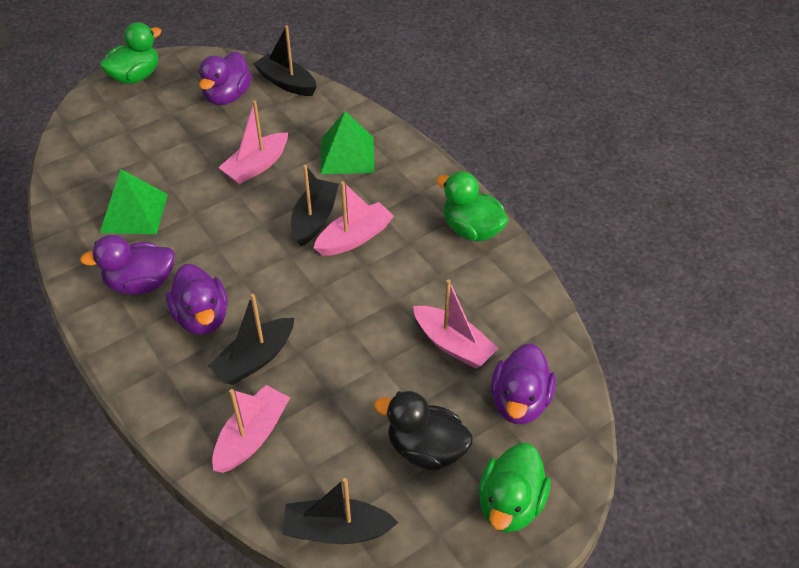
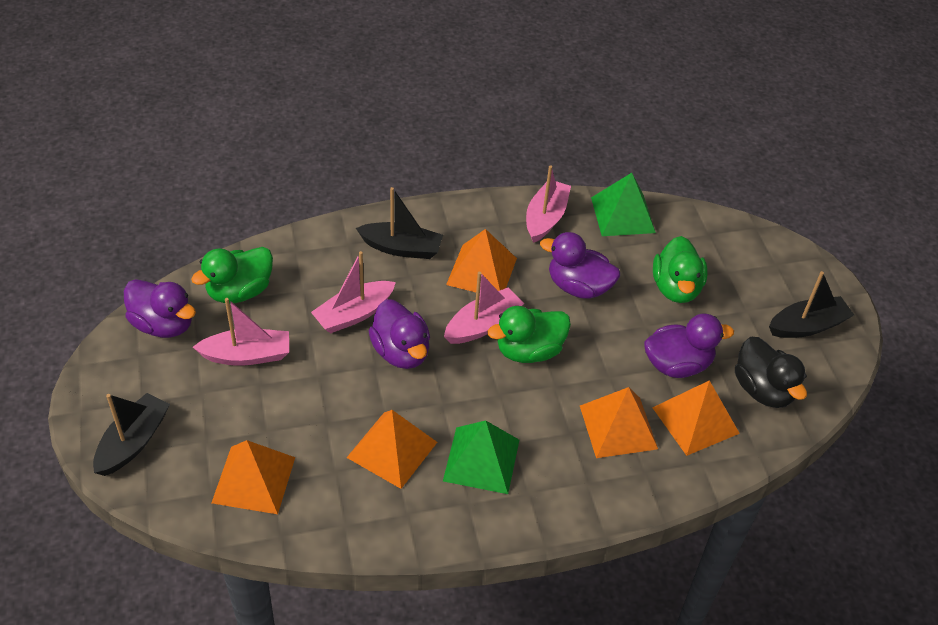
black boat: 4 -> 3
orange pyramid: 0 -> 5

